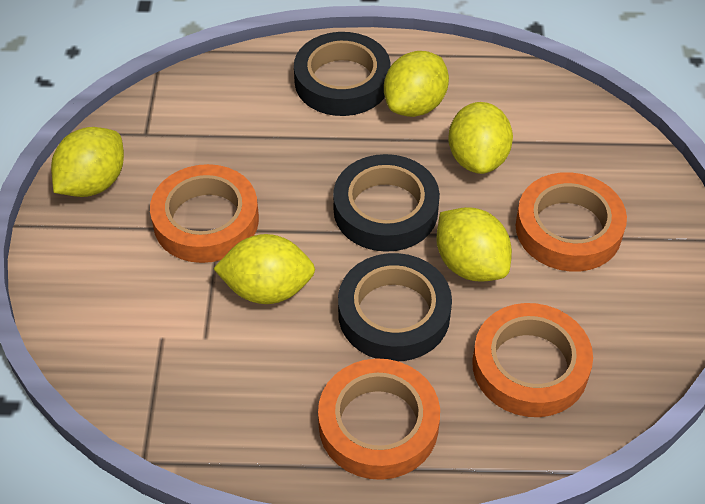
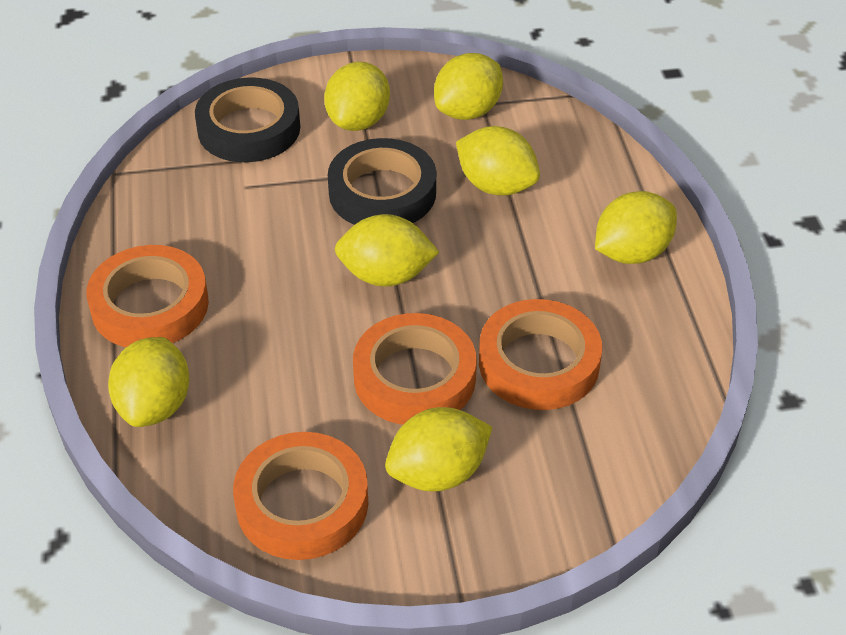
black tape: 3 -> 2
yellow lemon: 5 -> 7

